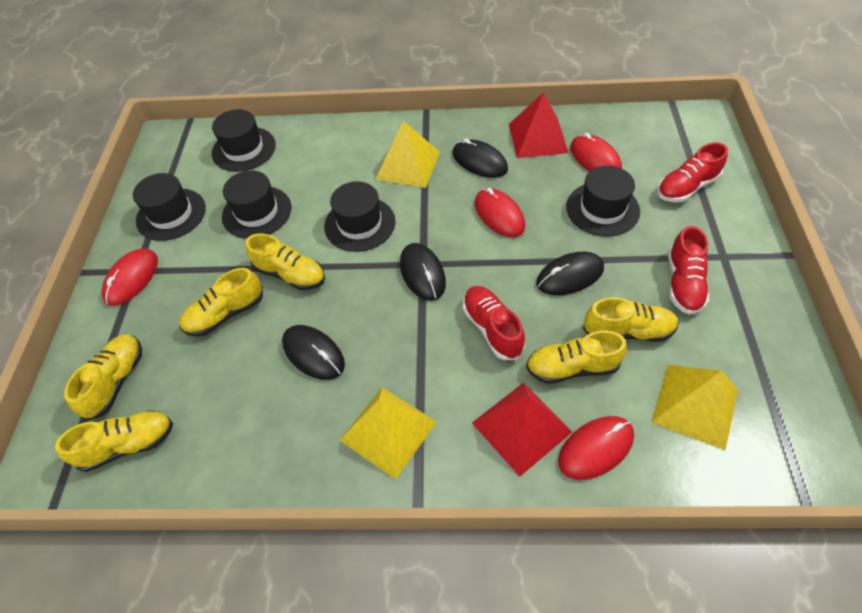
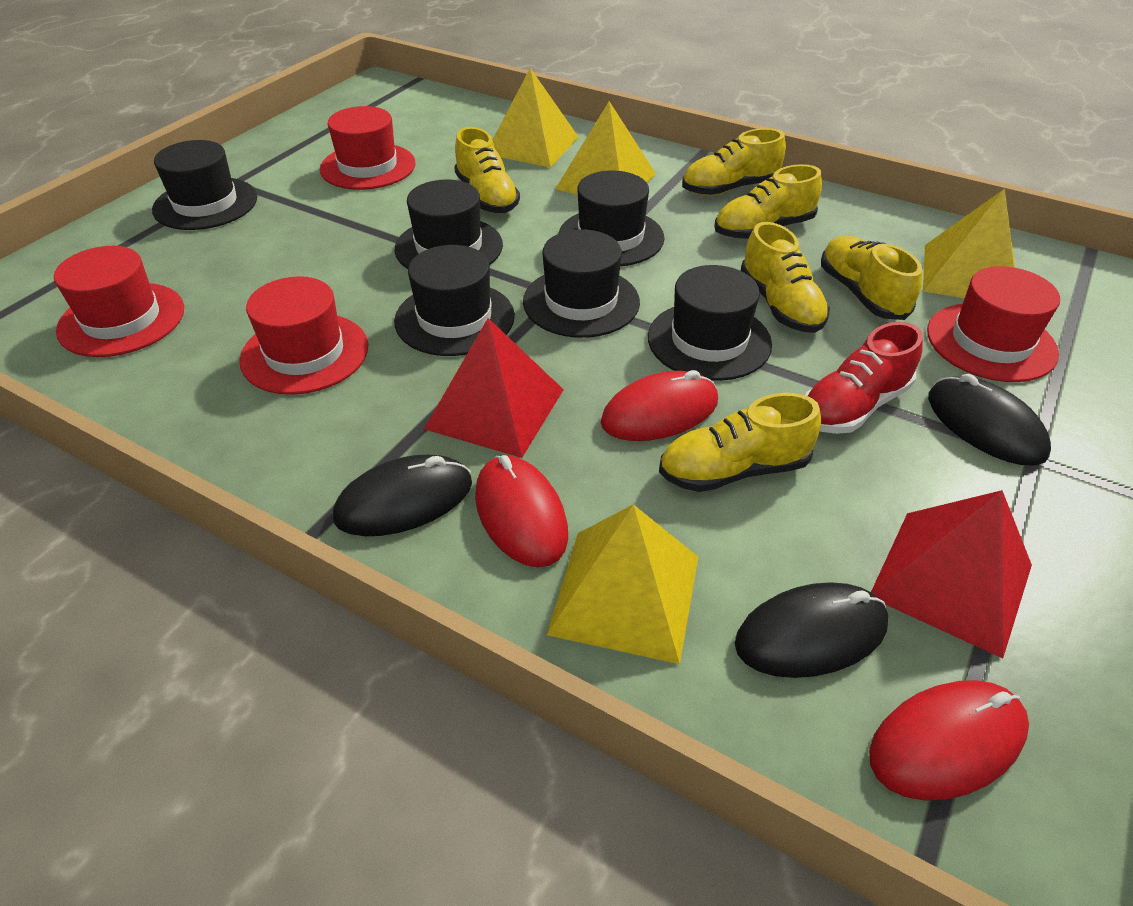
black hat: 5 -> 6
black mouse: 4 -> 3
red hat: 0 -> 4
red mouse: 4 -> 3
red shoe: 3 -> 1
yellow pyramid: 3 -> 4

